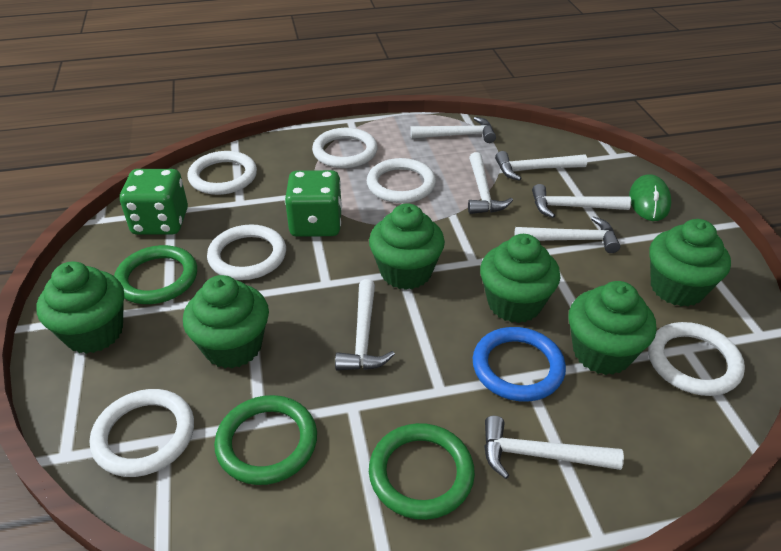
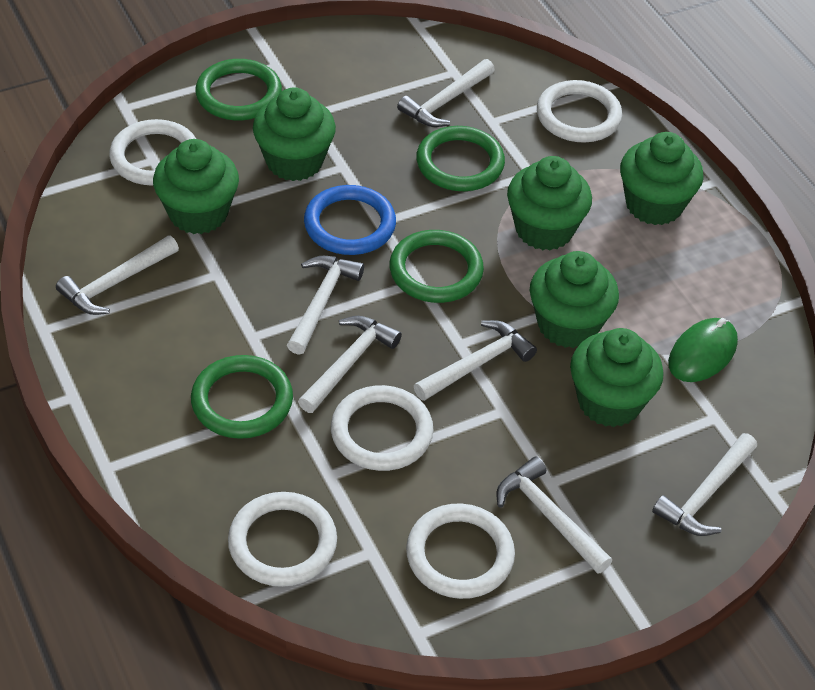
green dice: 2 -> 0
green ring: 3 -> 4
white ring: 6 -> 5

